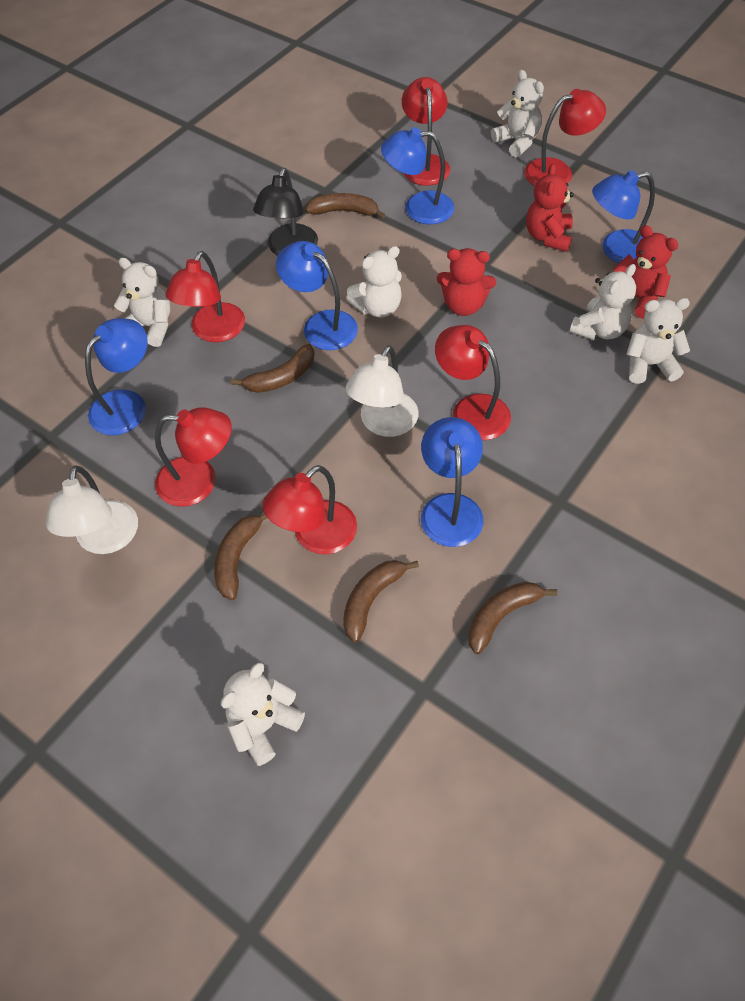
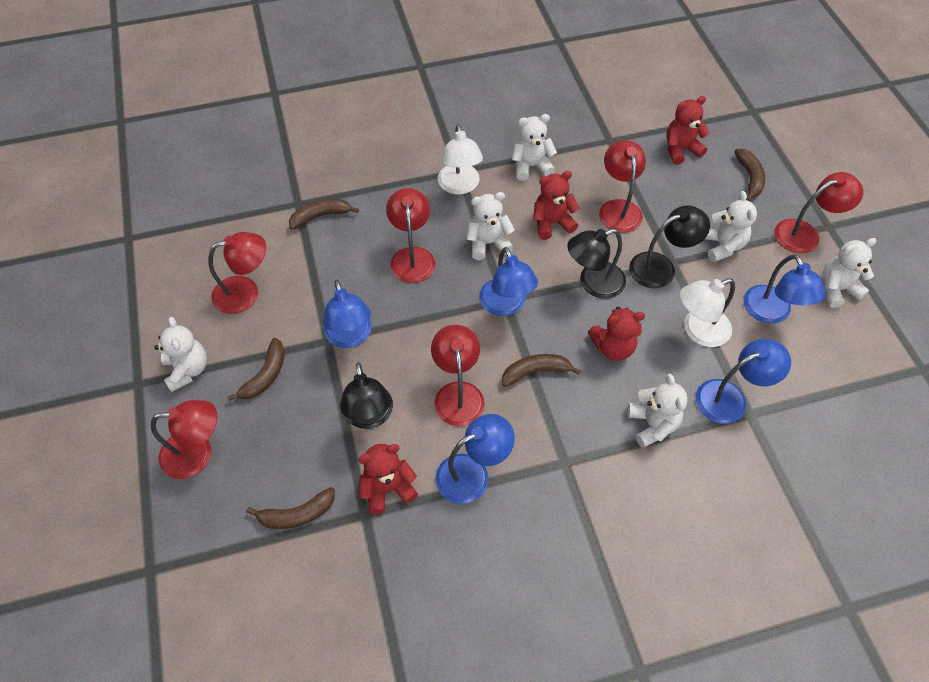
black lamp: 1 -> 3
red teddy bear: 3 -> 4

